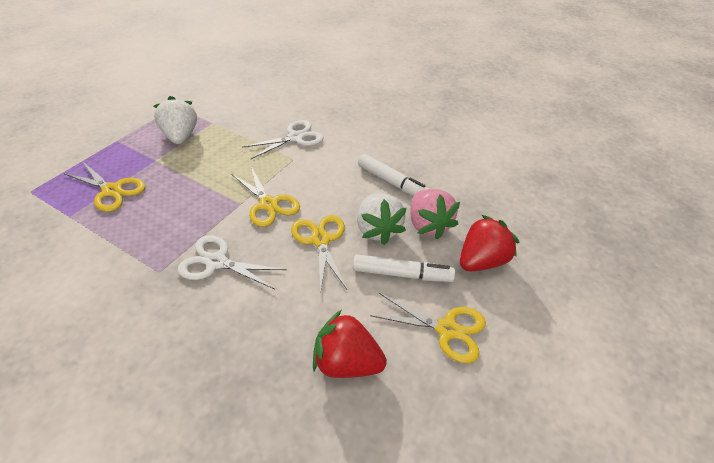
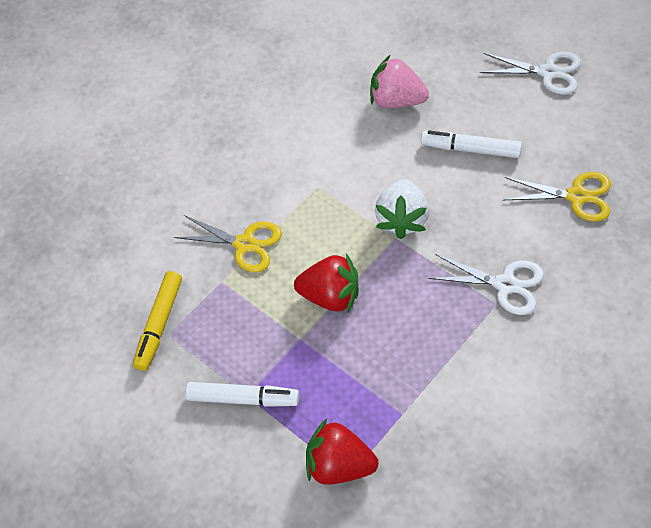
white strawberry: 2 -> 1
yellow marker: 0 -> 1
yellow scissors: 4 -> 2

